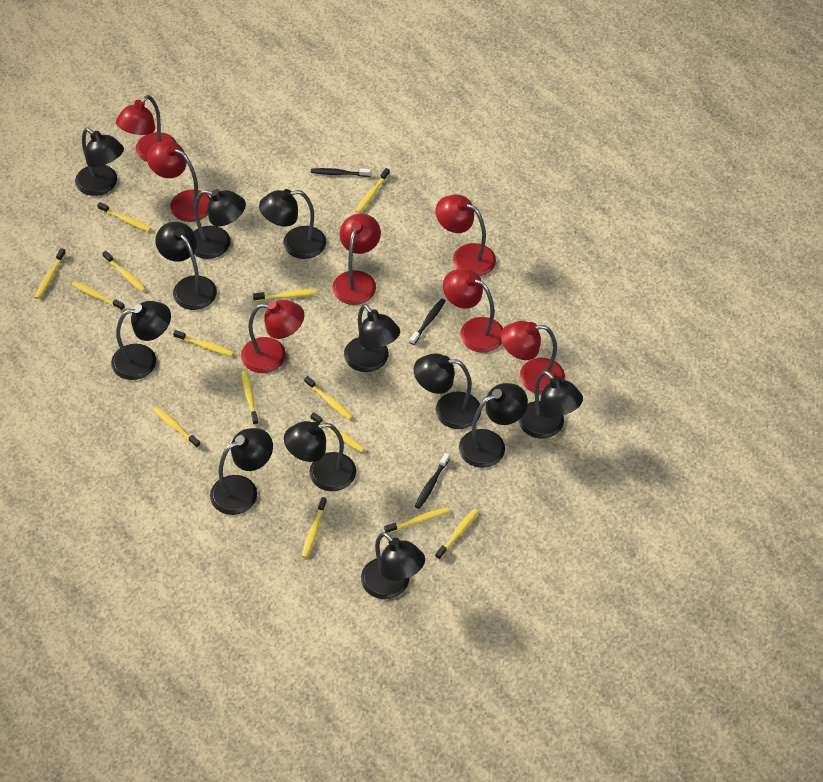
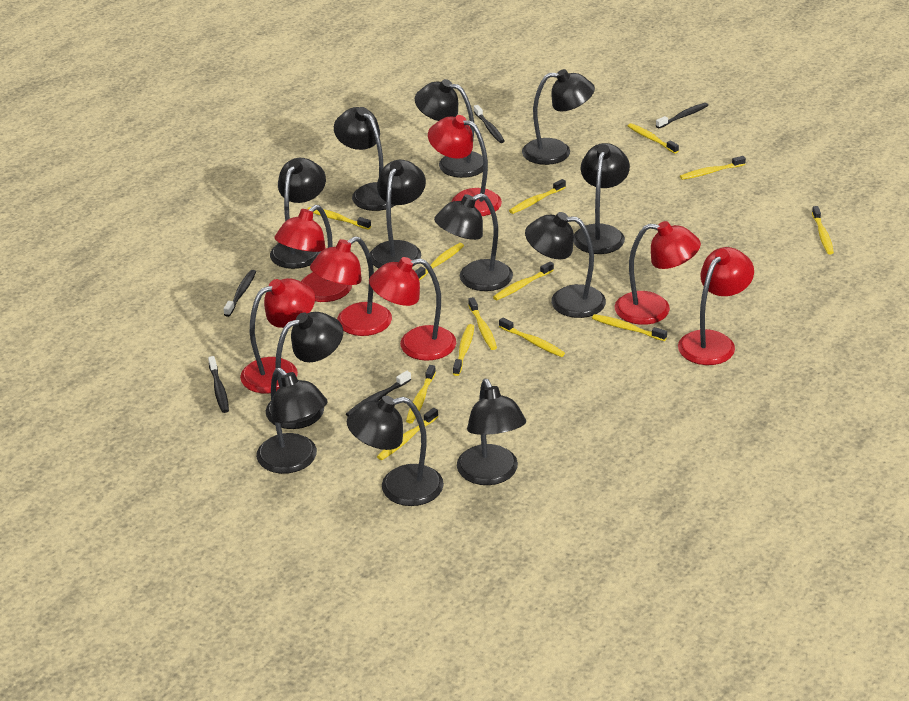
black toothbrush: 3 -> 5
yellow toothbrush: 14 -> 13

